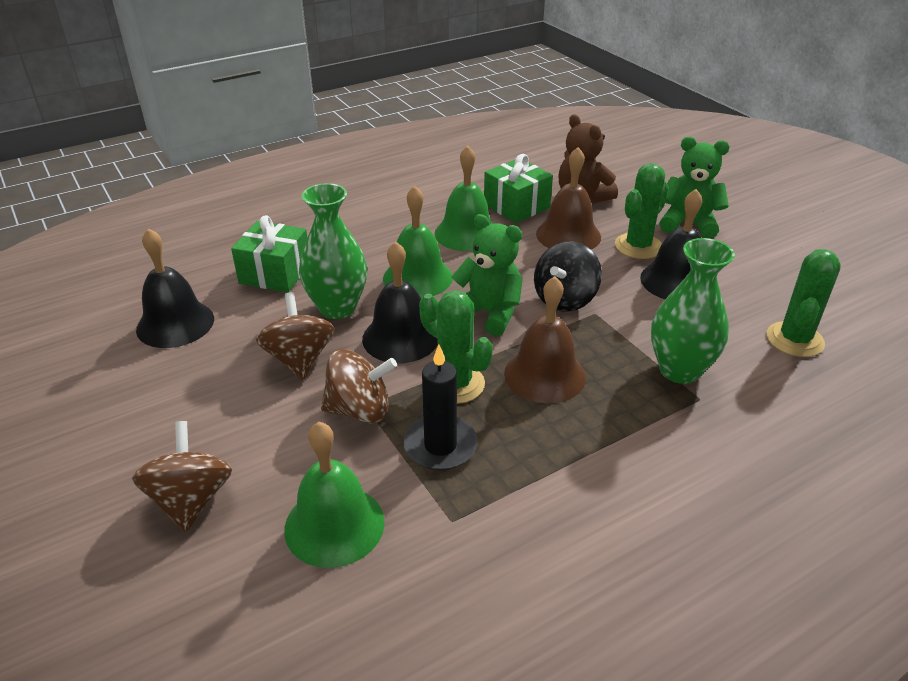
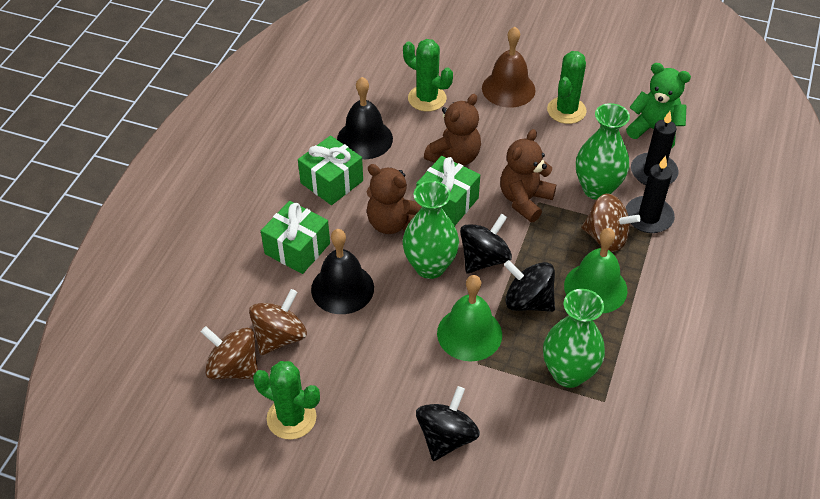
black bell: 3 -> 2
black candle: 1 -> 2
black spinning top: 1 -> 3
brown bell: 2 -> 1
brown teddy bear: 1 -> 3
green bell: 3 -> 2
green gift: 2 -> 3
green teddy bear: 2 -> 1
green vase: 2 -> 3

